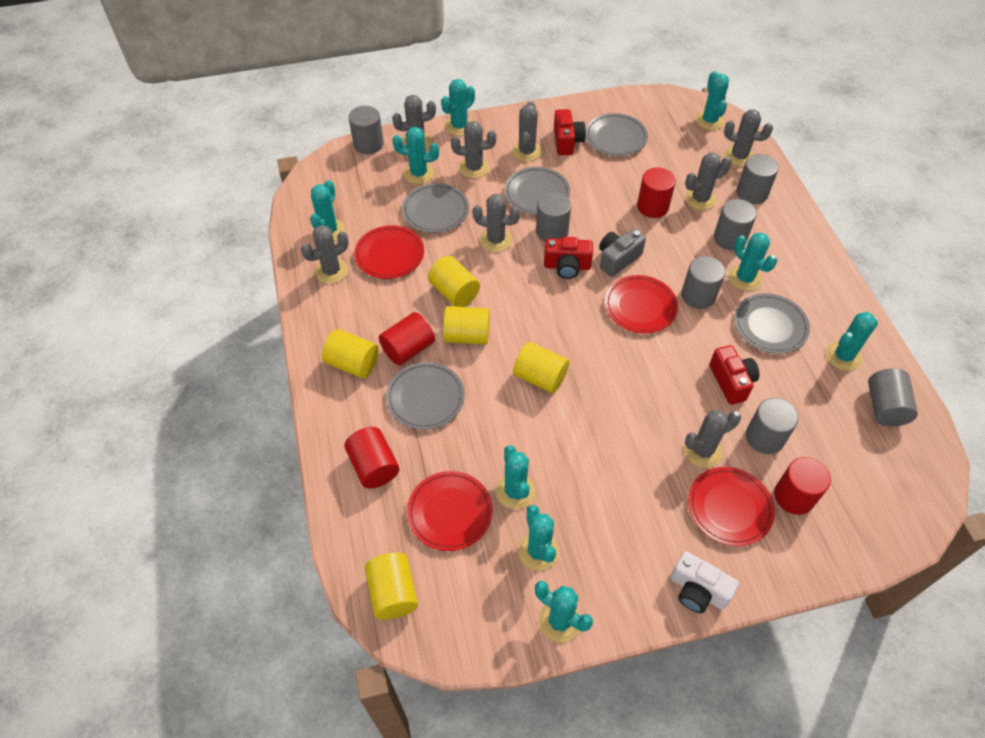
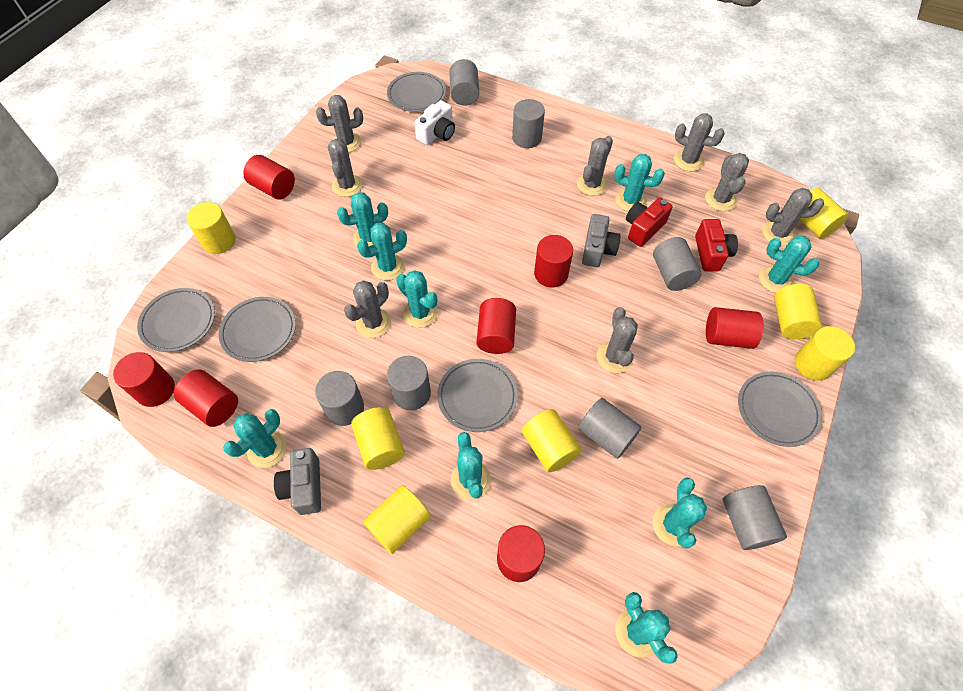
grey camera: 1 -> 2
red camera: 3 -> 2
red cylinder: 4 -> 7
red plate: 4 -> 0
yellow cylinder: 5 -> 7

